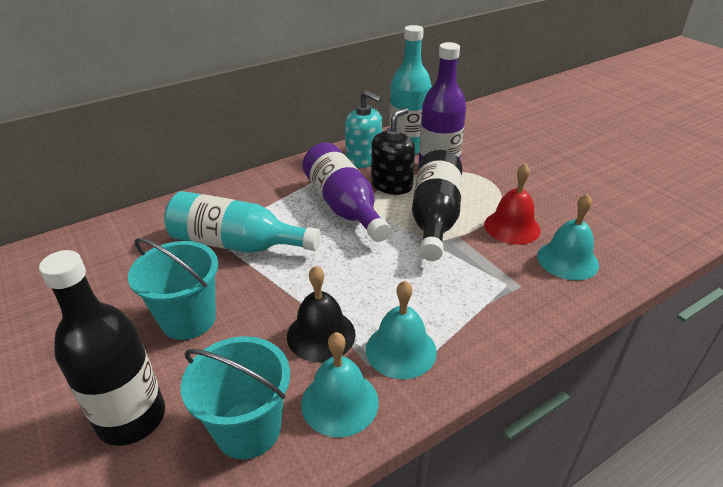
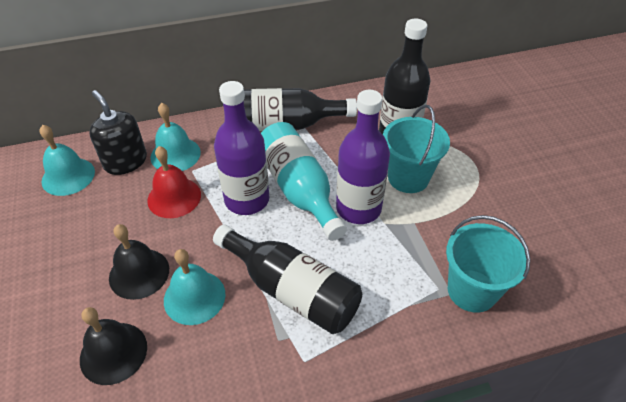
black bell: 1 -> 2
black bottle: 2 -> 3
turquoise bottle: 2 -> 1
turquoise soap dispenser: 1 -> 0

